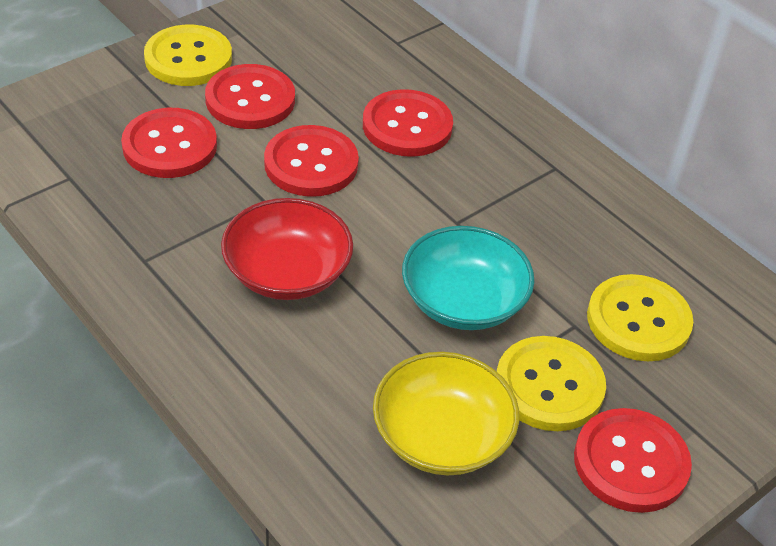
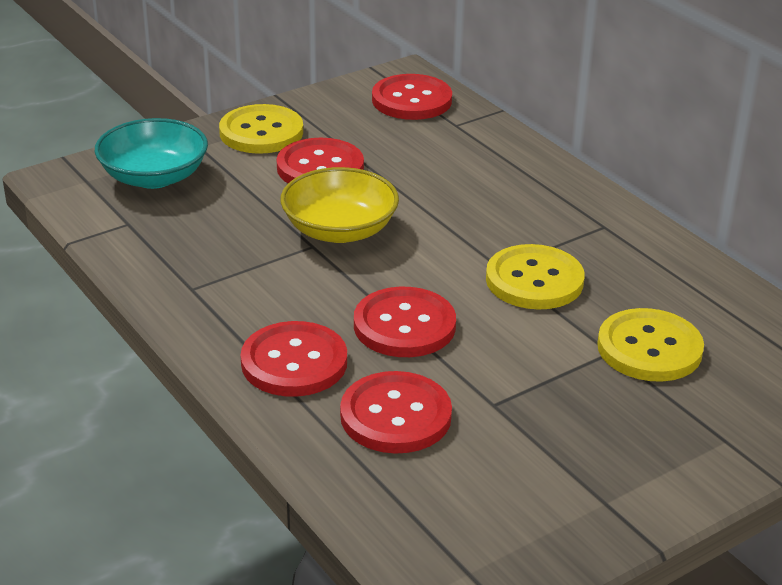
red bowl: 1 -> 0

